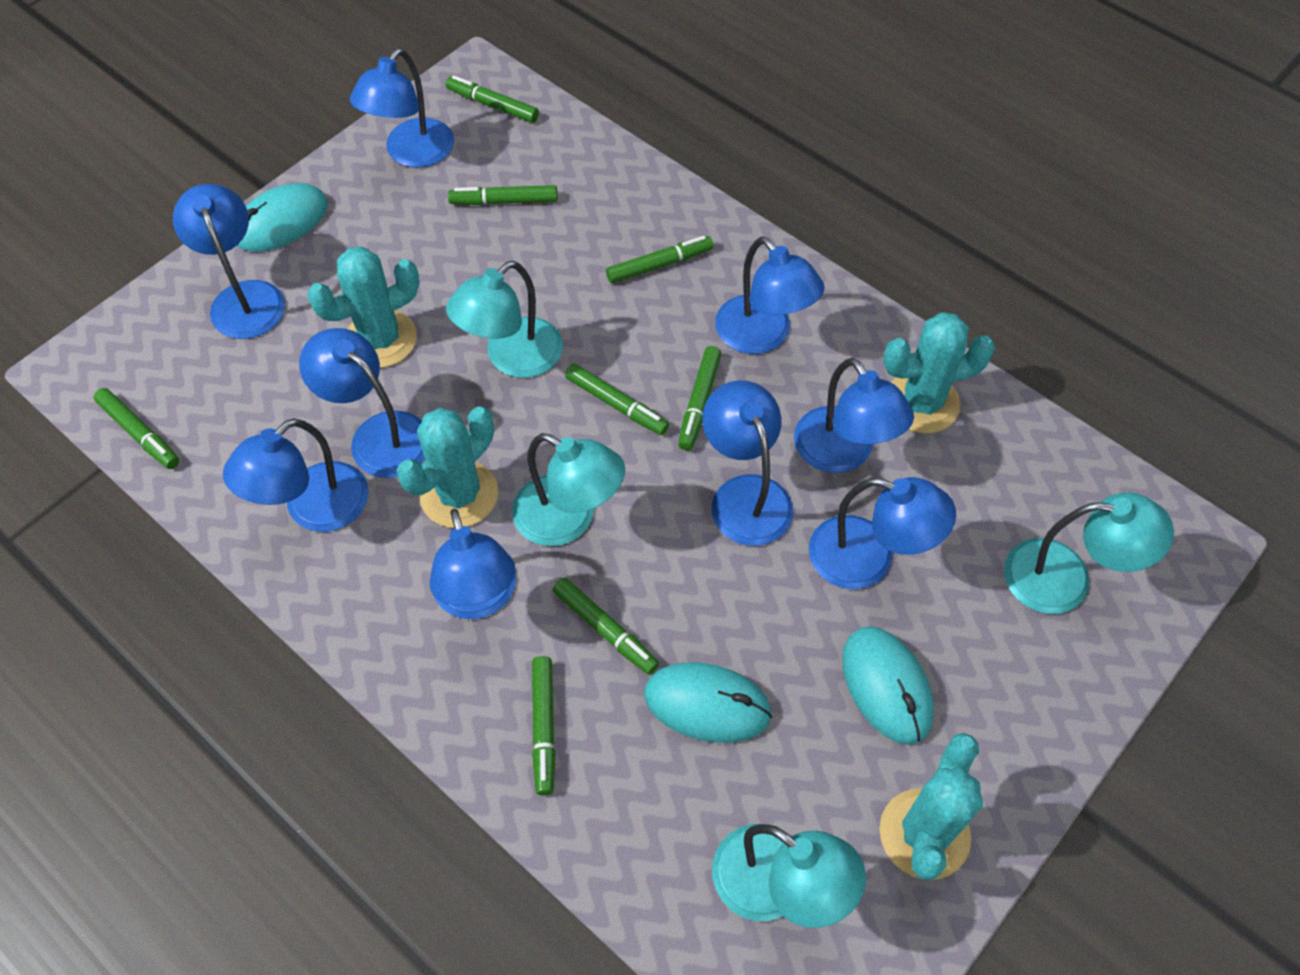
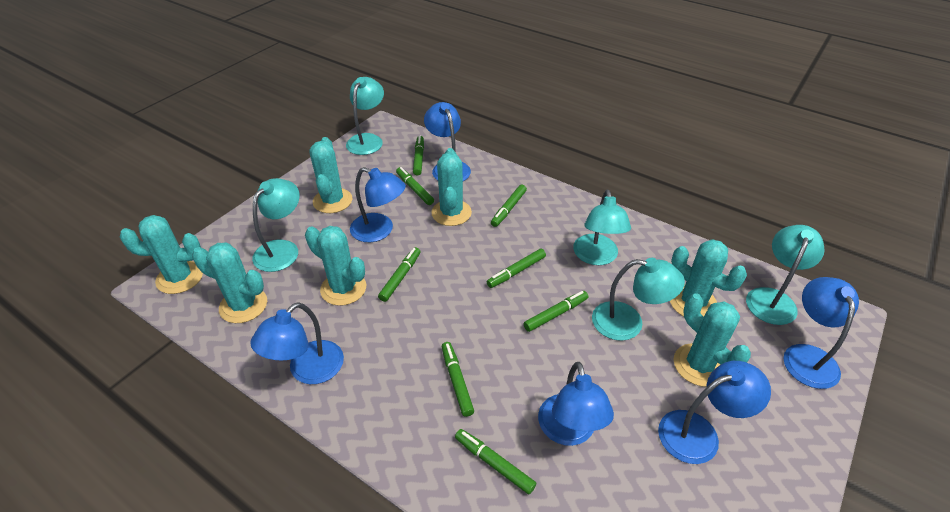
blue lamp: 9 -> 6
turquoise cactus: 4 -> 7
turquoise lamp: 4 -> 5
turquoise mouse: 3 -> 0

